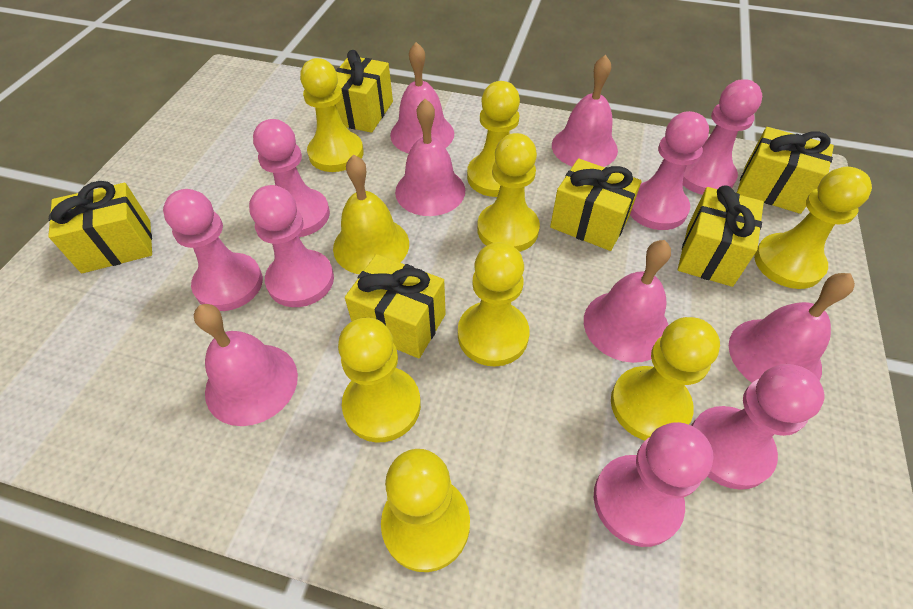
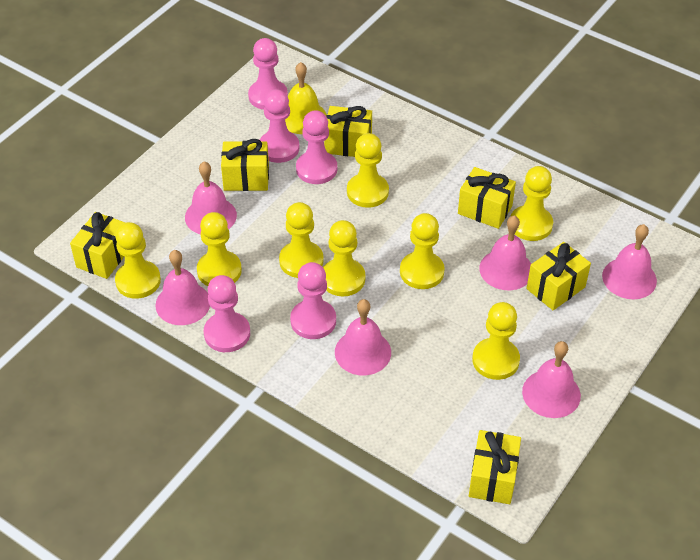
pink pawn: 7 -> 5

